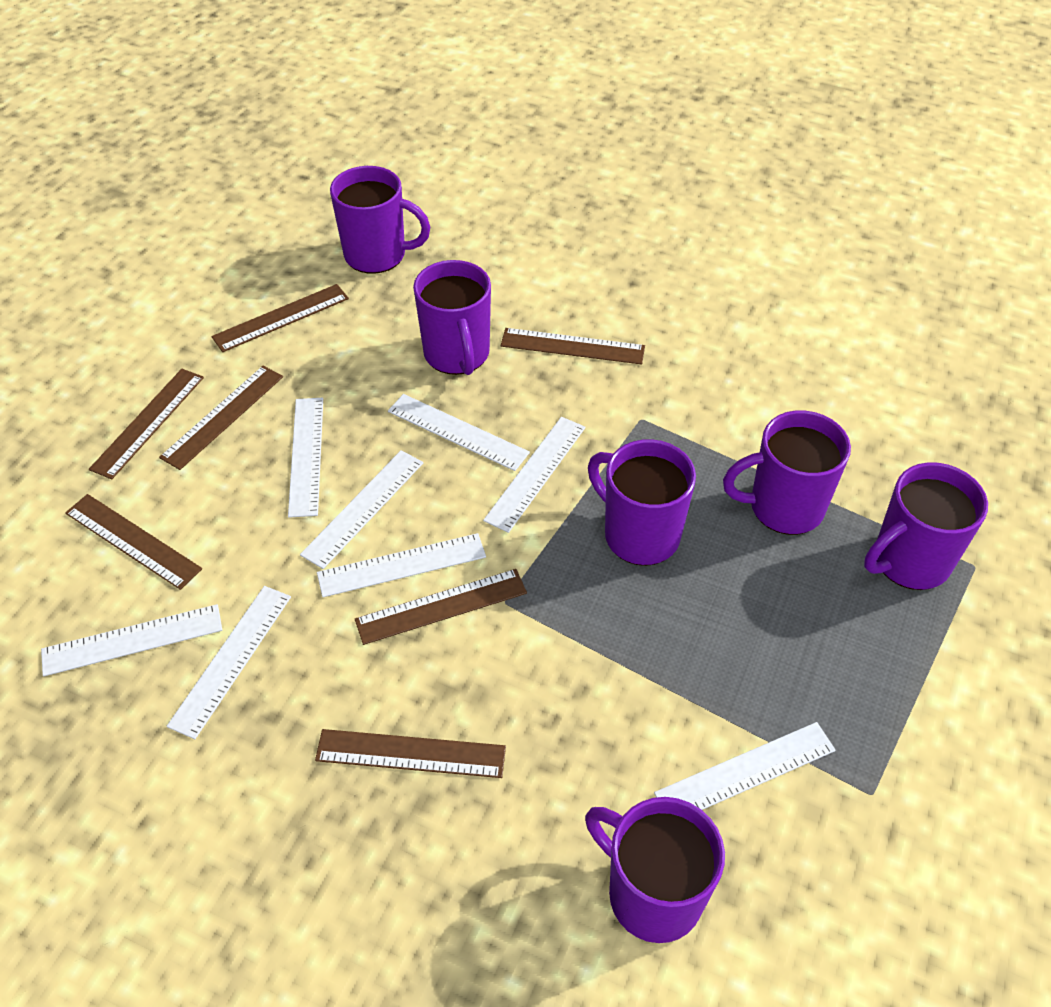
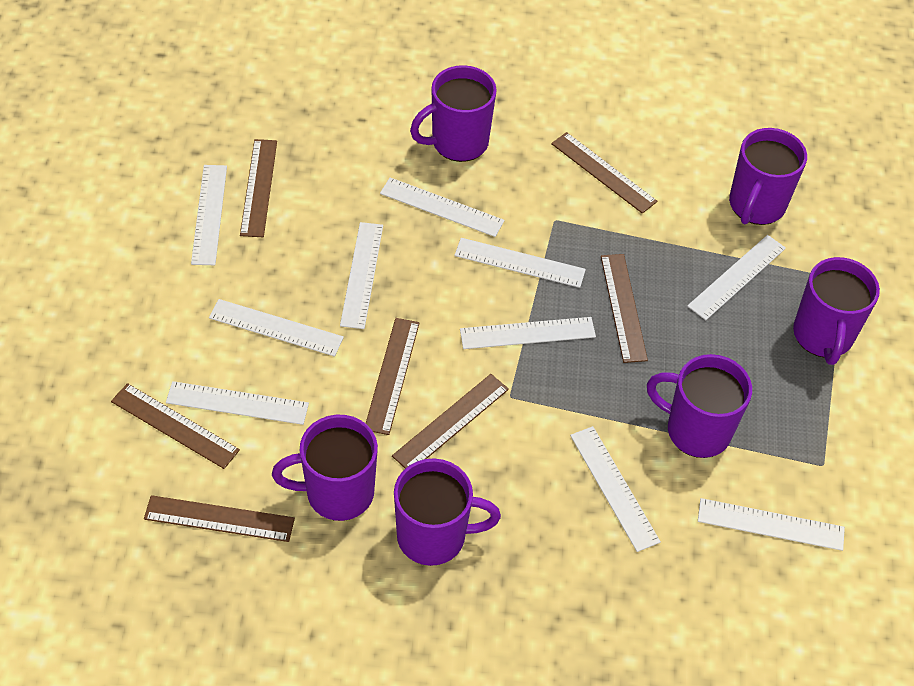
white ruler: 8 -> 10

